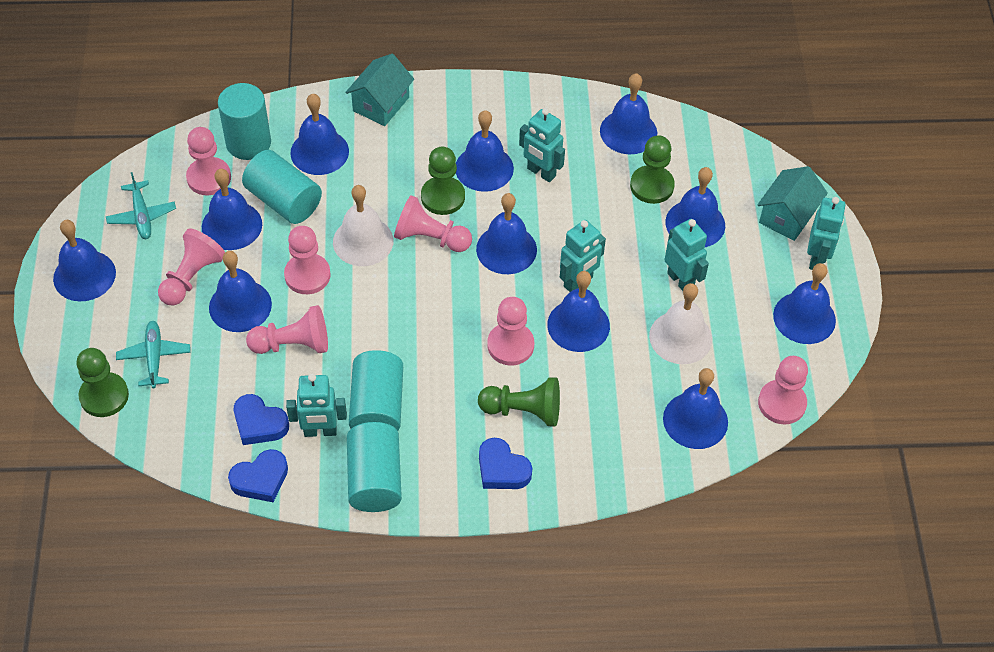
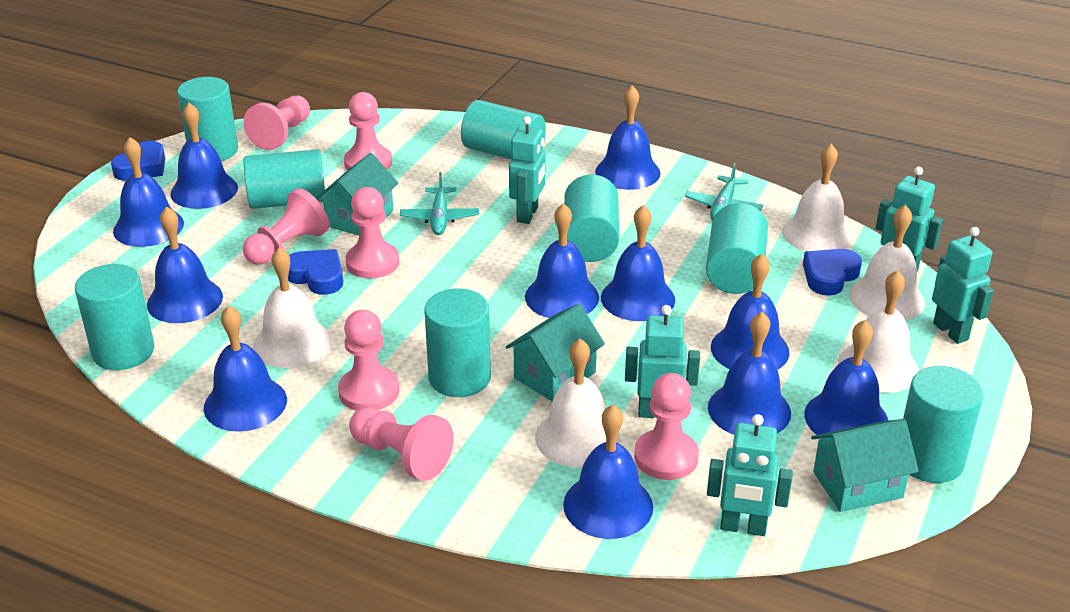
green pawn: 4 -> 0
turquoise cylinder: 4 -> 8
turquoise house: 2 -> 3
white bell: 2 -> 5

